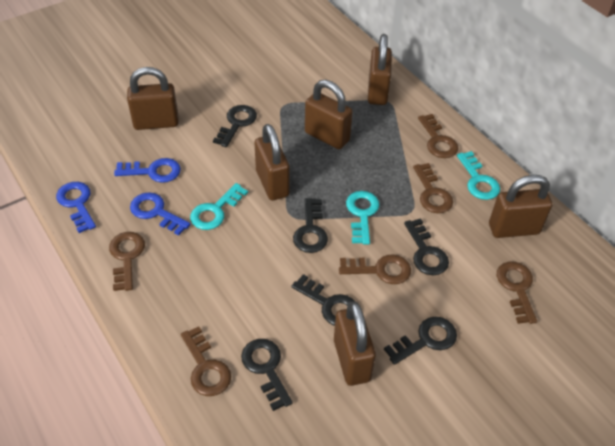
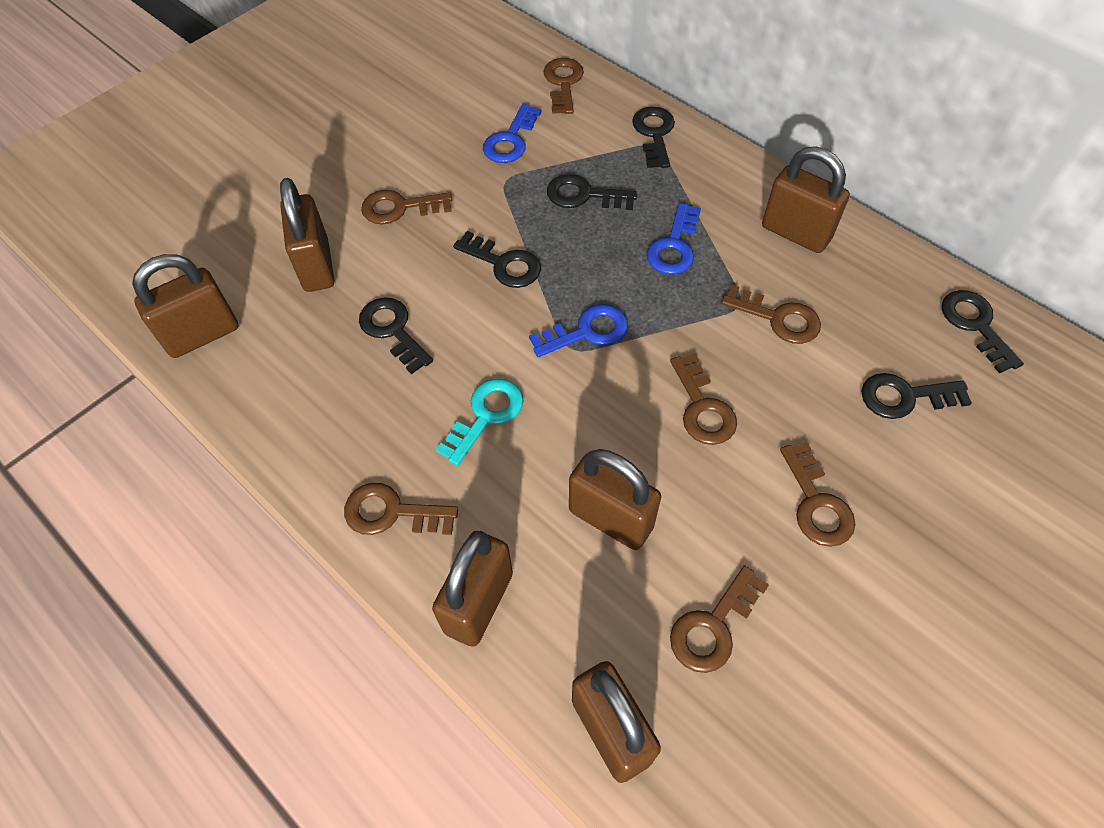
brown key: 6 -> 7
turquoise key: 3 -> 1

